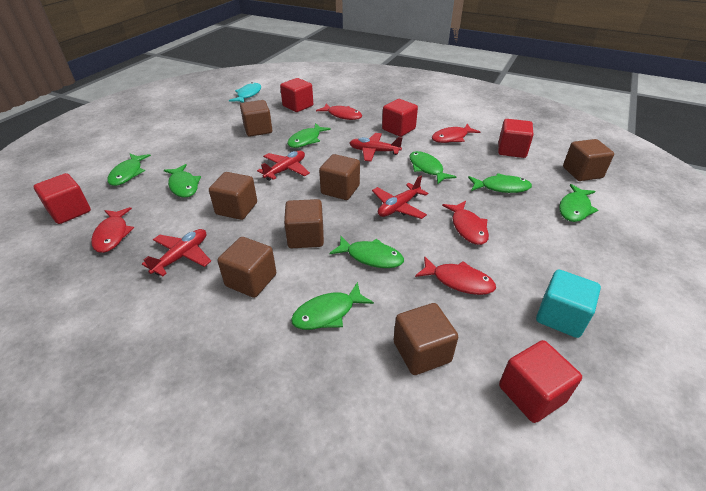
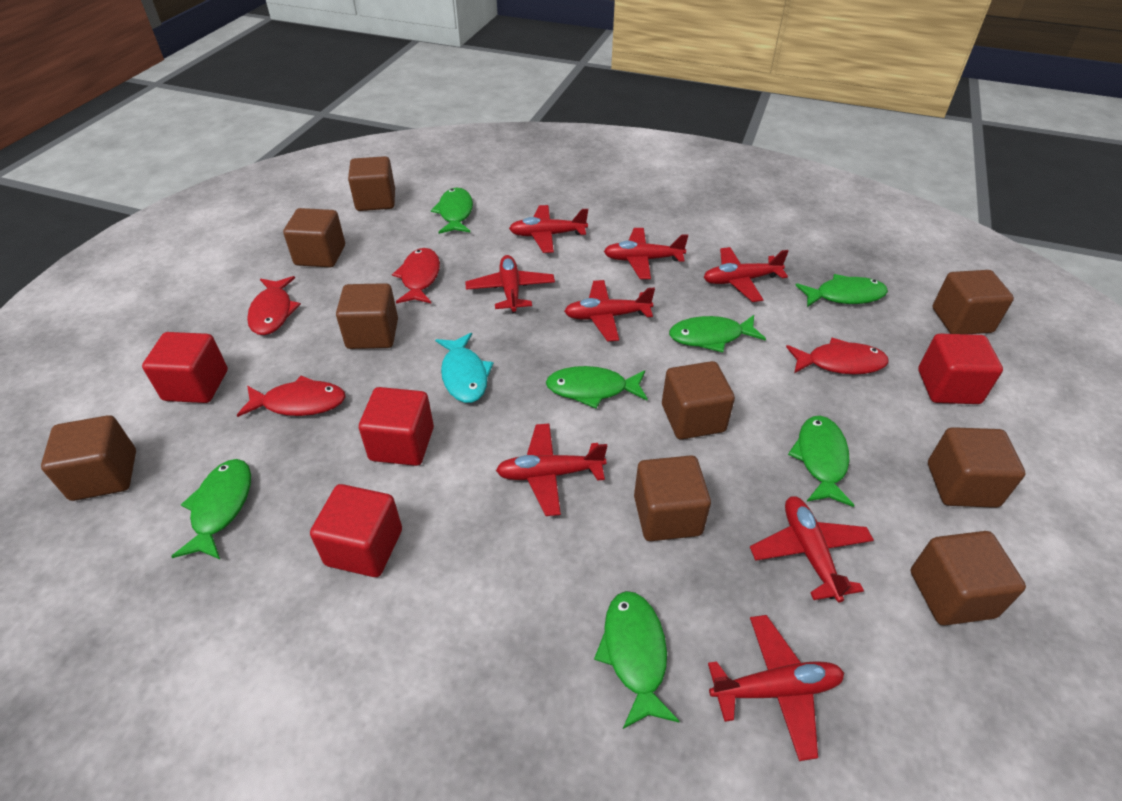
brown cube: 7 -> 9
green fish: 8 -> 7
red cube: 5 -> 4
red fish: 5 -> 4
red plane: 4 -> 8
turquoise cube: 1 -> 0

